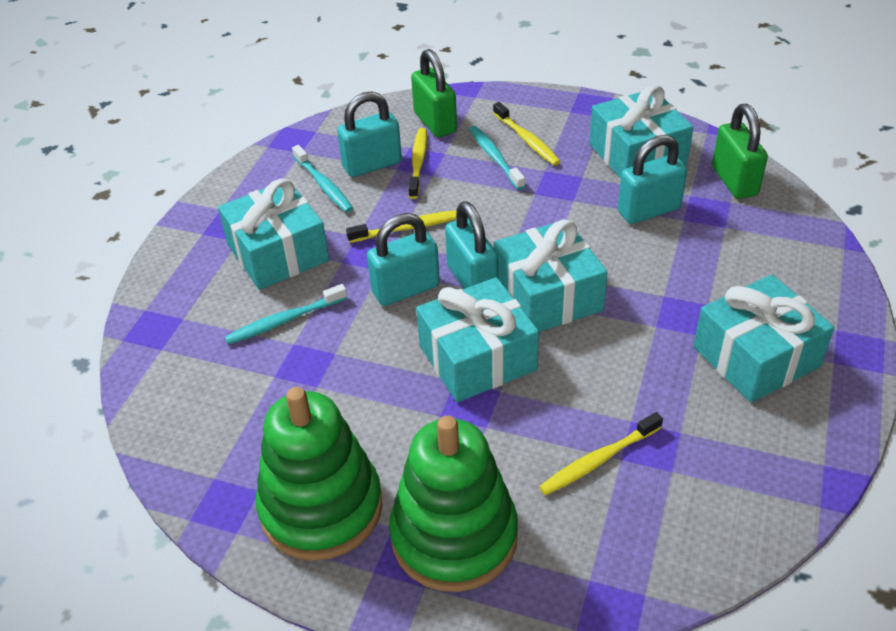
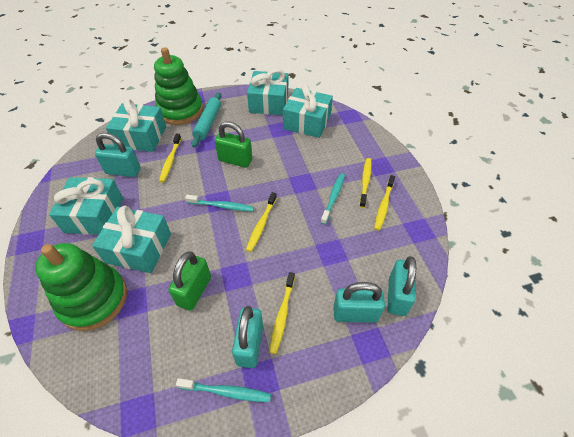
turquoise rolling pin: 0 -> 1
yellow toothbrush: 4 -> 5

